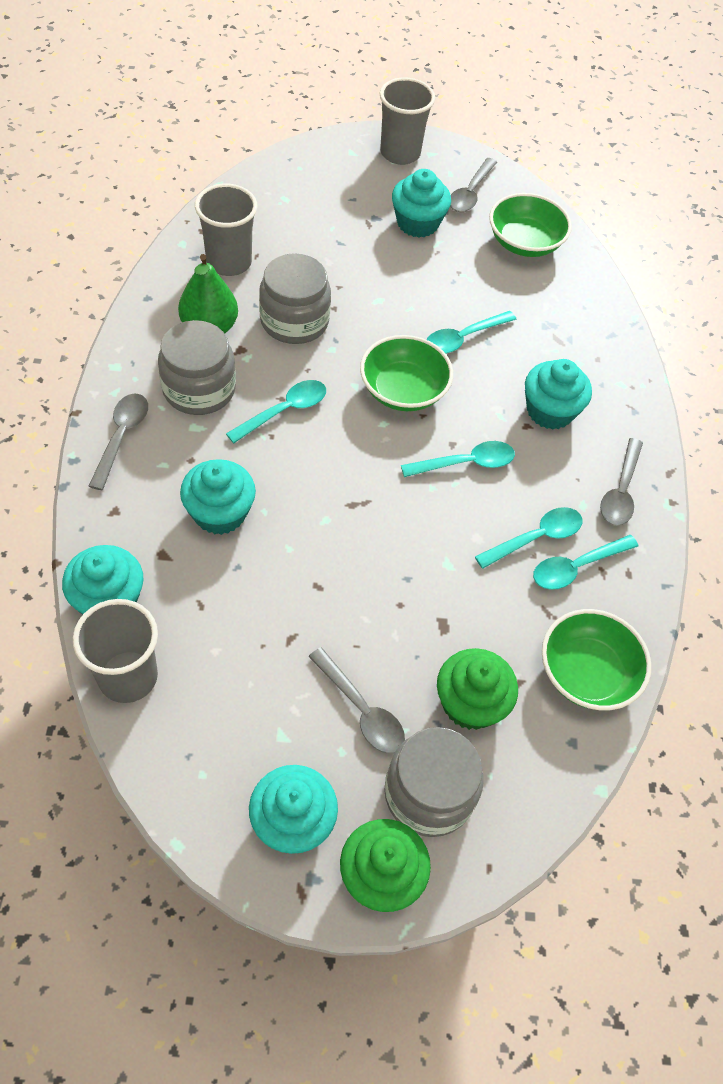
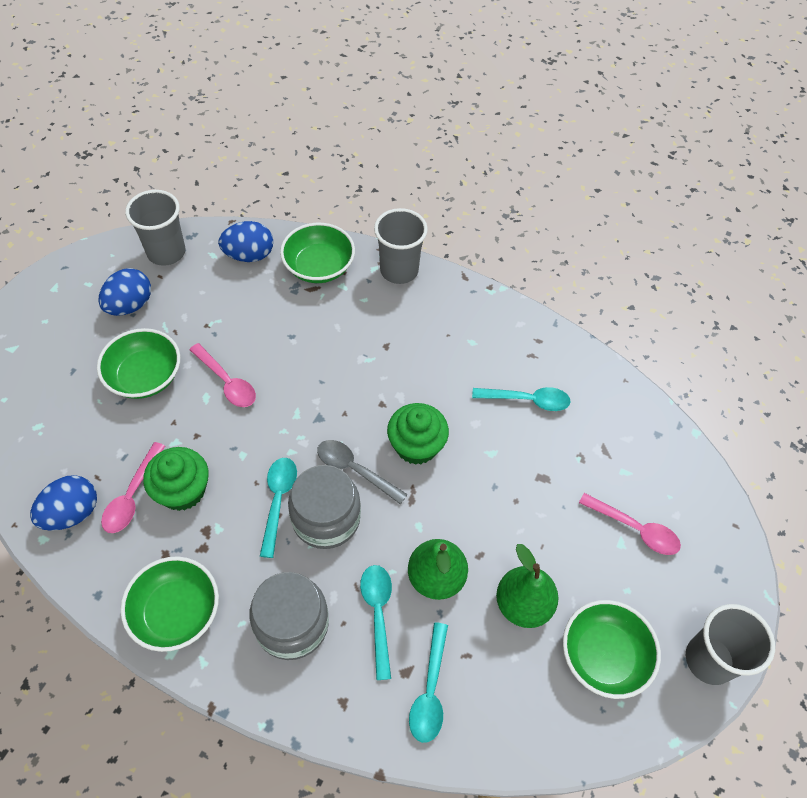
blue egg: 0 -> 3
green bowl: 3 -> 4
green pear: 1 -> 2
grey jar: 3 -> 2
grey spoon: 4 -> 1
pink spoon: 0 -> 3
turquoise cupcake: 5 -> 0
turquoise spoon: 5 -> 4

